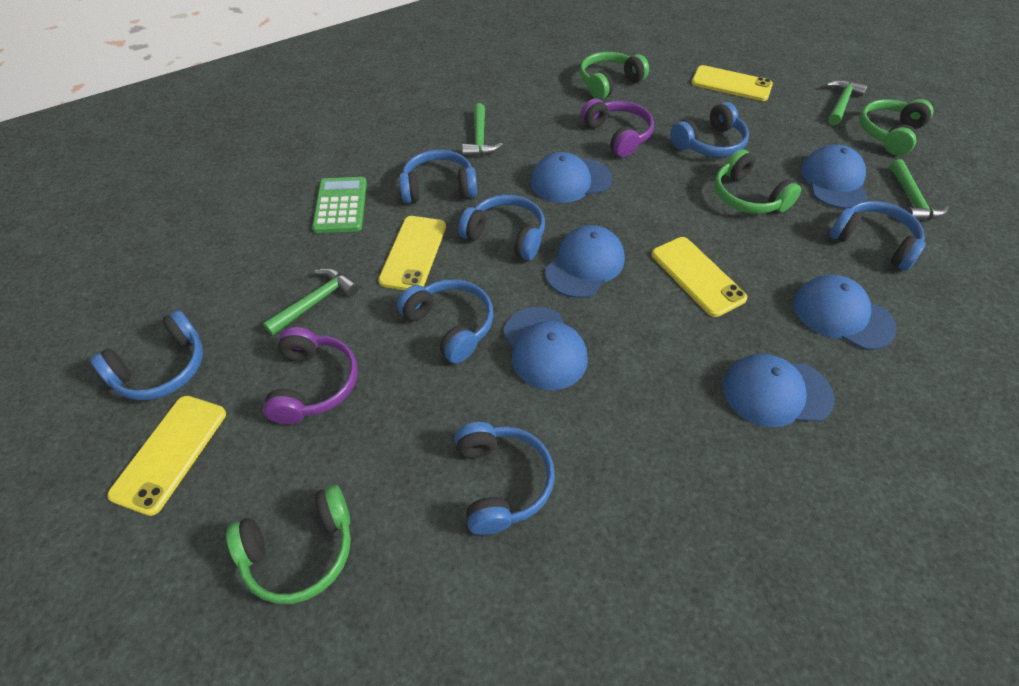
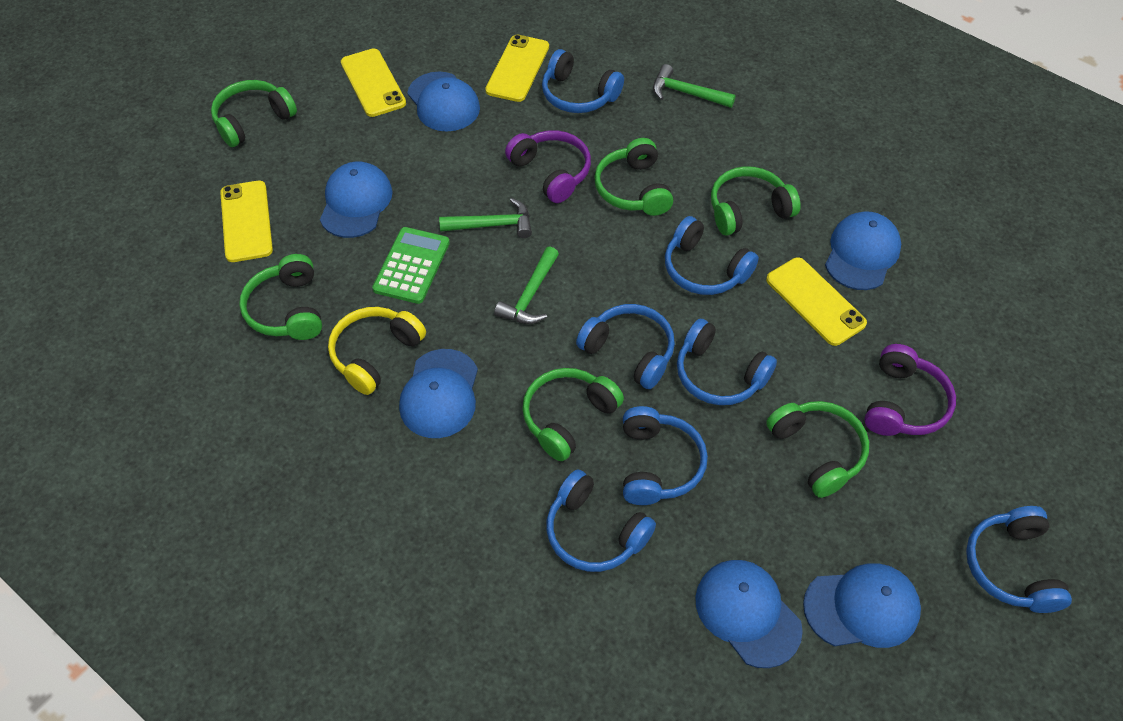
green hammer: 4 -> 3
green headphones: 4 -> 6
yellow headphones: 0 -> 1

